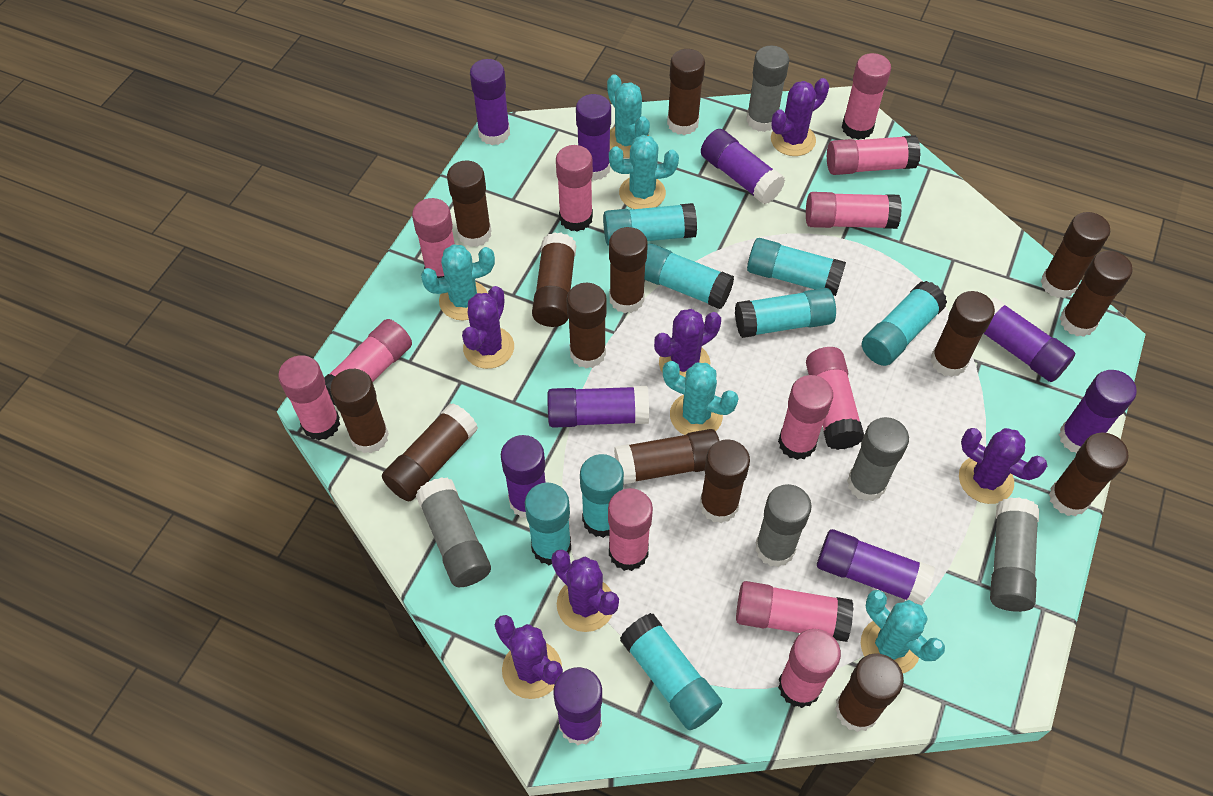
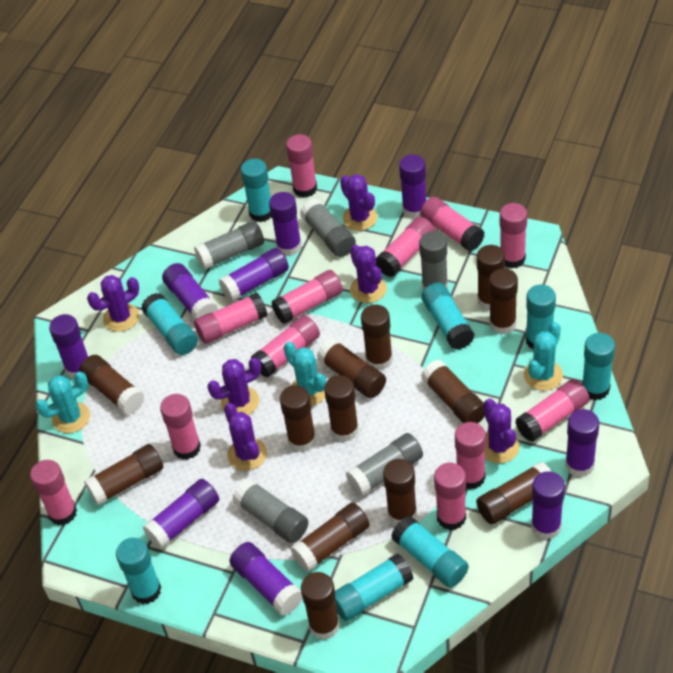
brown glue stick: 14 -> 13
turquoise cactus: 5 -> 3

